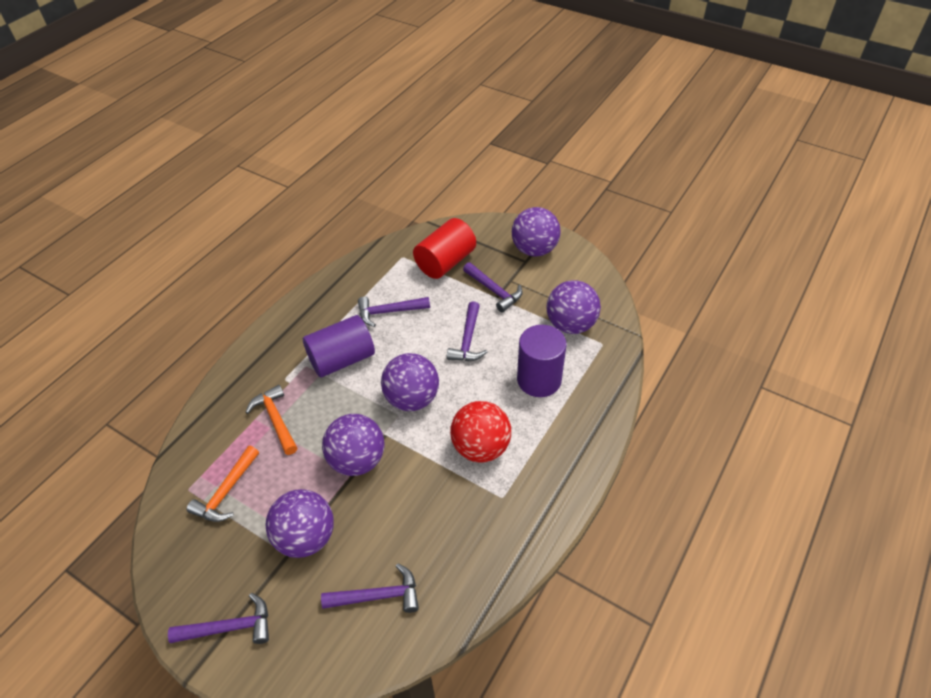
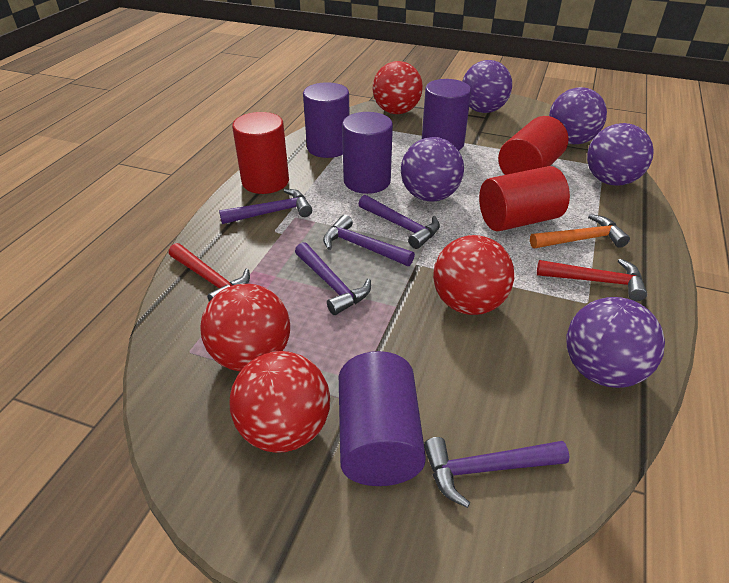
orange hammer: 2 -> 1
purple cylinder: 2 -> 4
red ball: 1 -> 4
red cylinder: 1 -> 3
red hammer: 0 -> 2

